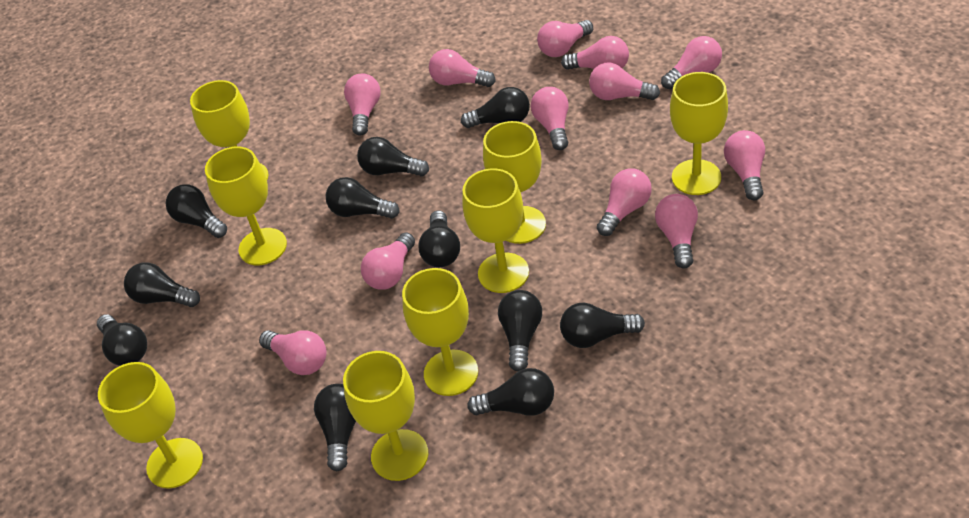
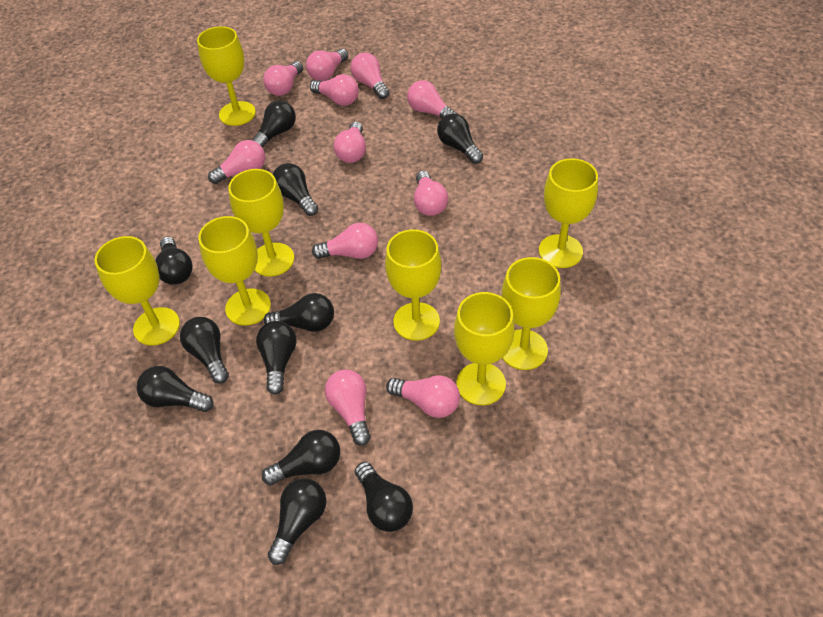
pink light bulb: 12 -> 11

